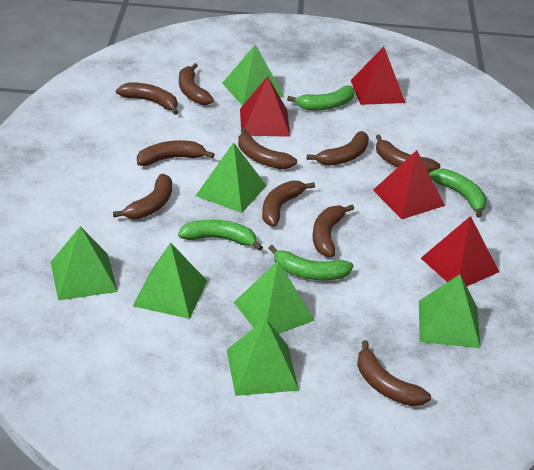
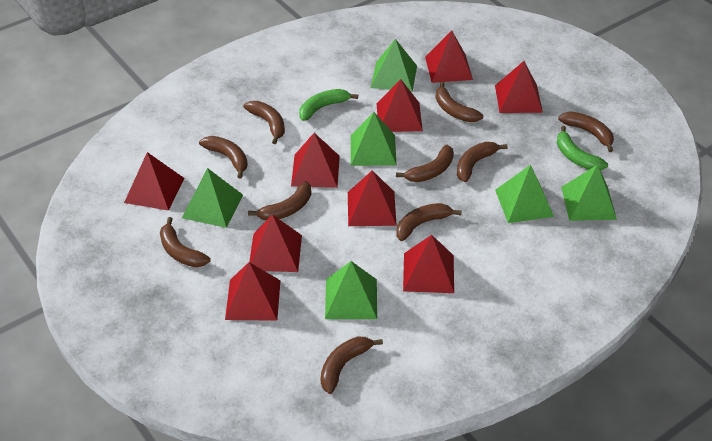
green banana: 4 -> 2
green pyramid: 7 -> 6
red pyramid: 4 -> 9

